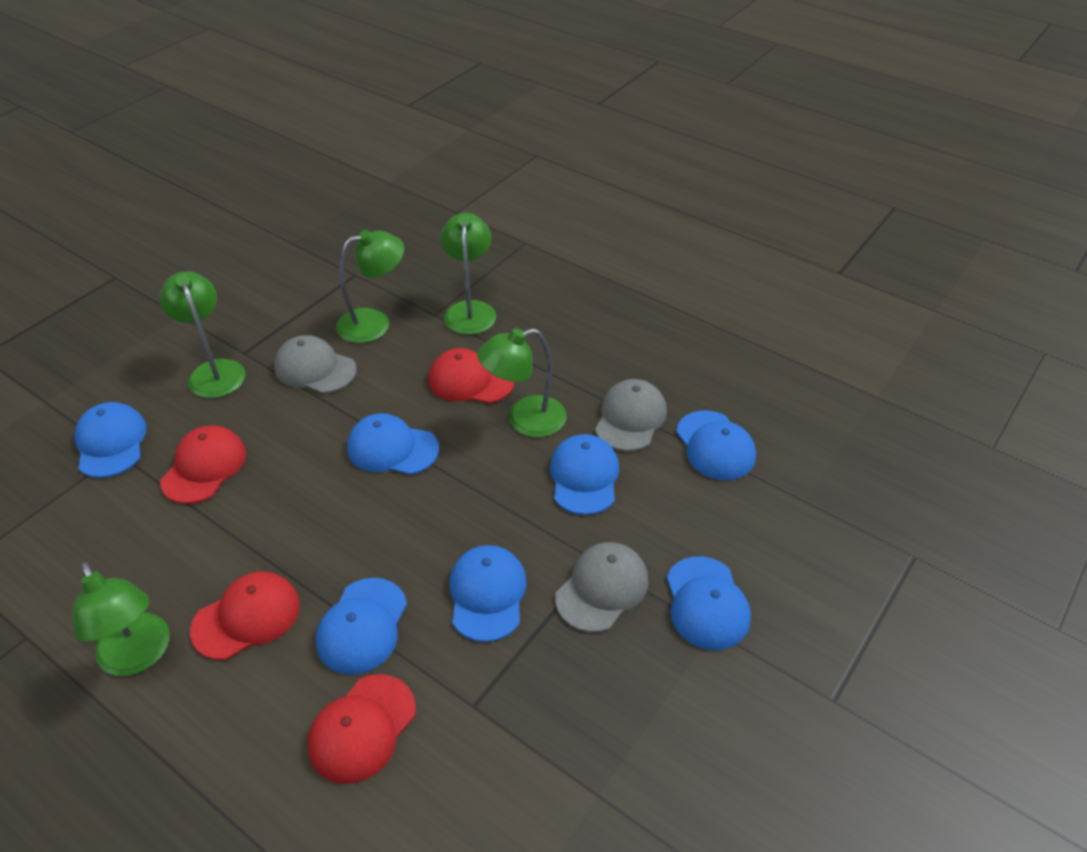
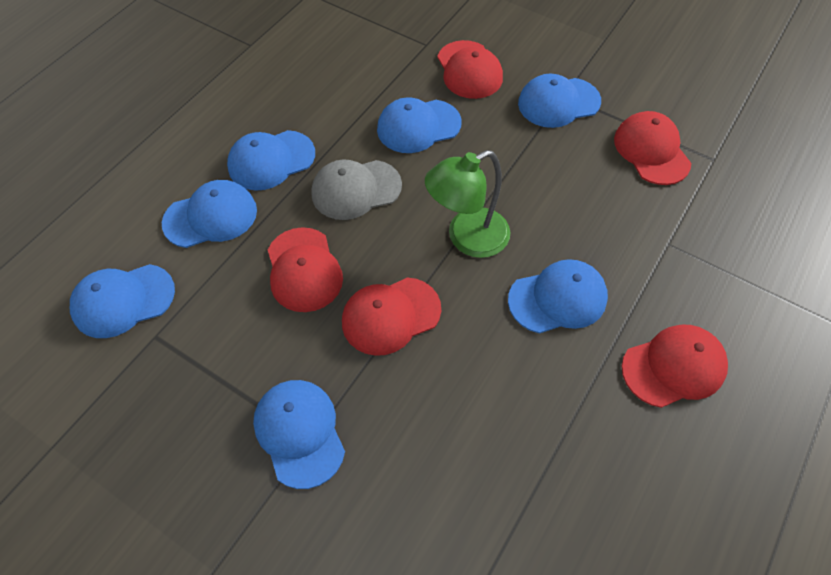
green lamp: 5 -> 1
grey cap: 3 -> 1
red cap: 4 -> 5

